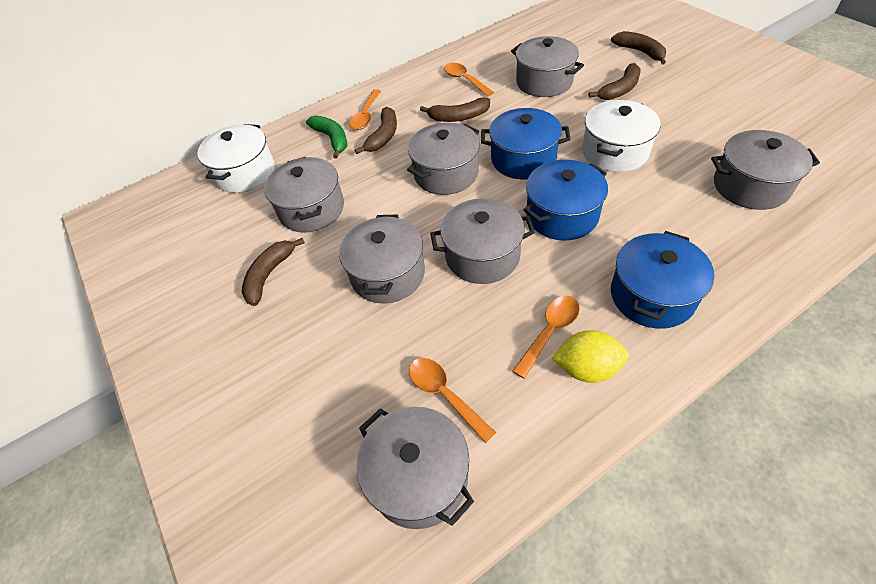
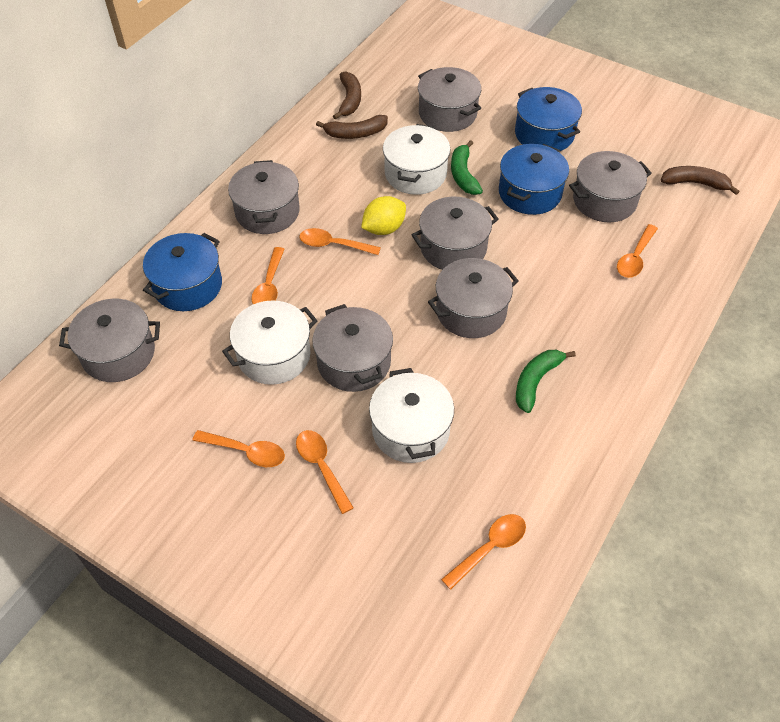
brown banana: 5 -> 3
green banana: 1 -> 2
orange spoon: 4 -> 6
white pot: 2 -> 3

